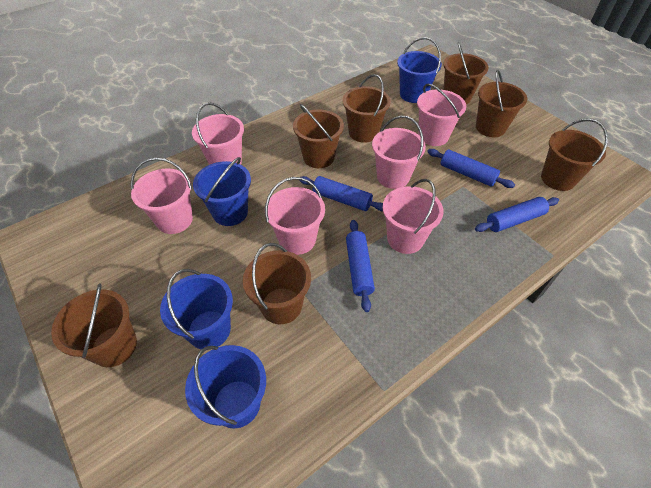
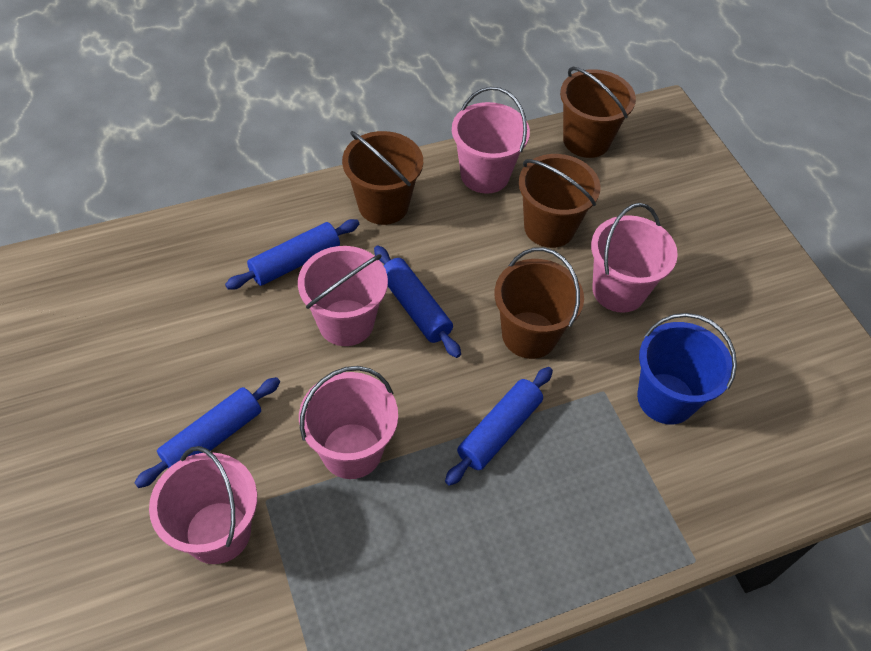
blue bucket: 4 -> 1
brown bucket: 7 -> 4
pink bucket: 6 -> 5

